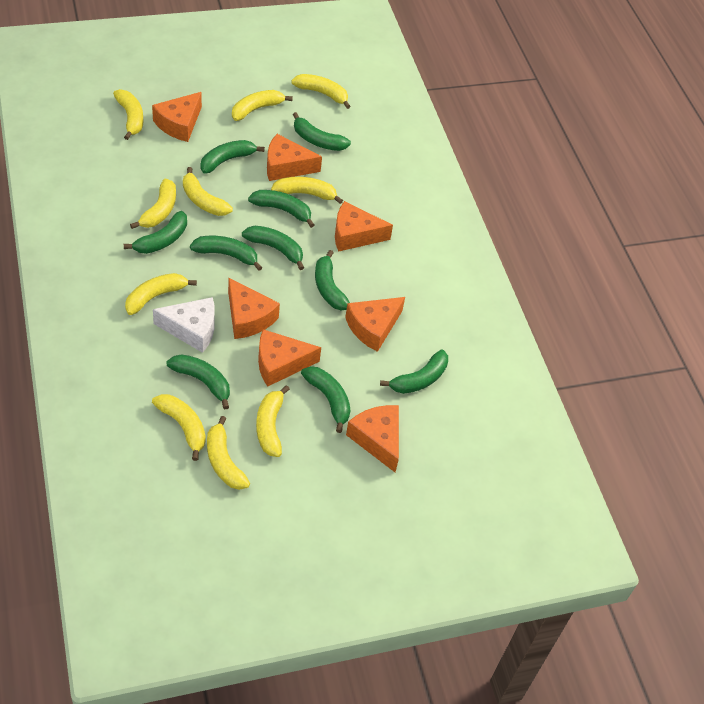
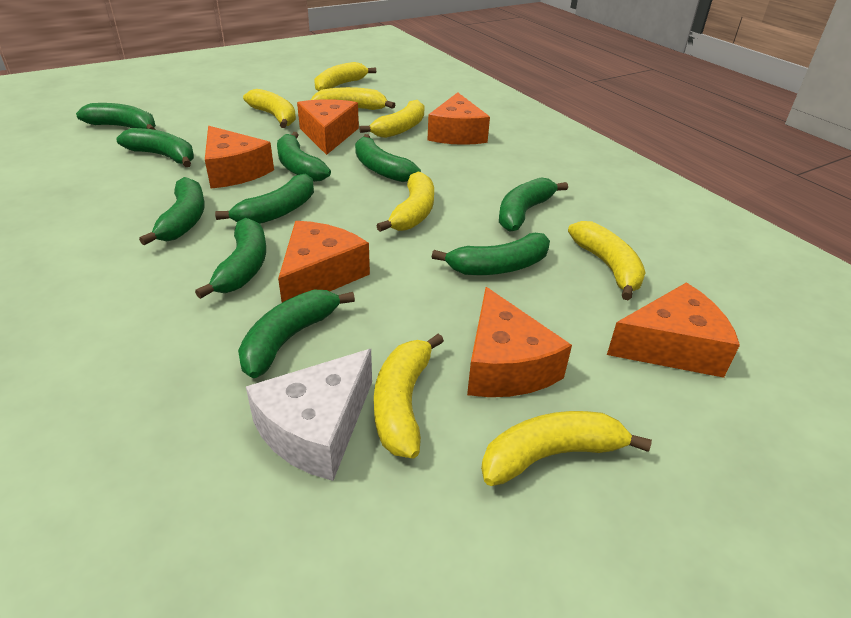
orange cheese: 7 -> 6
yellow banana: 10 -> 8

